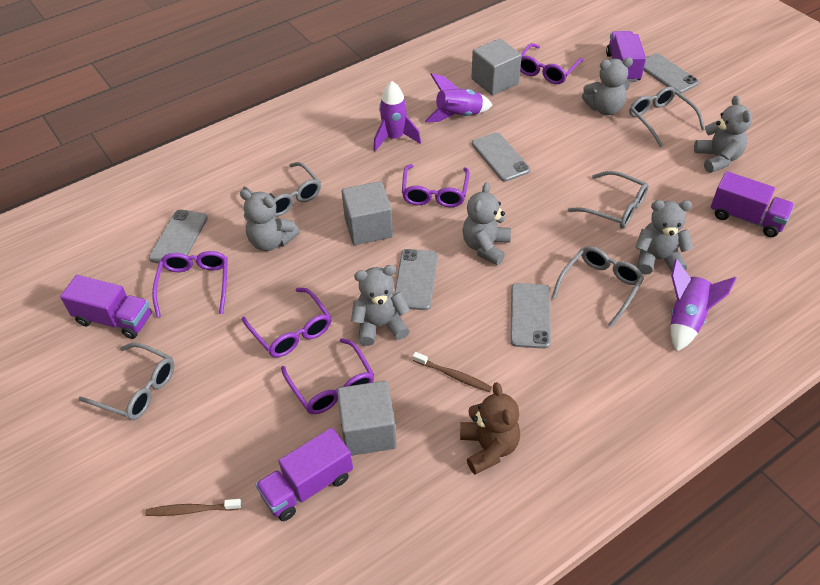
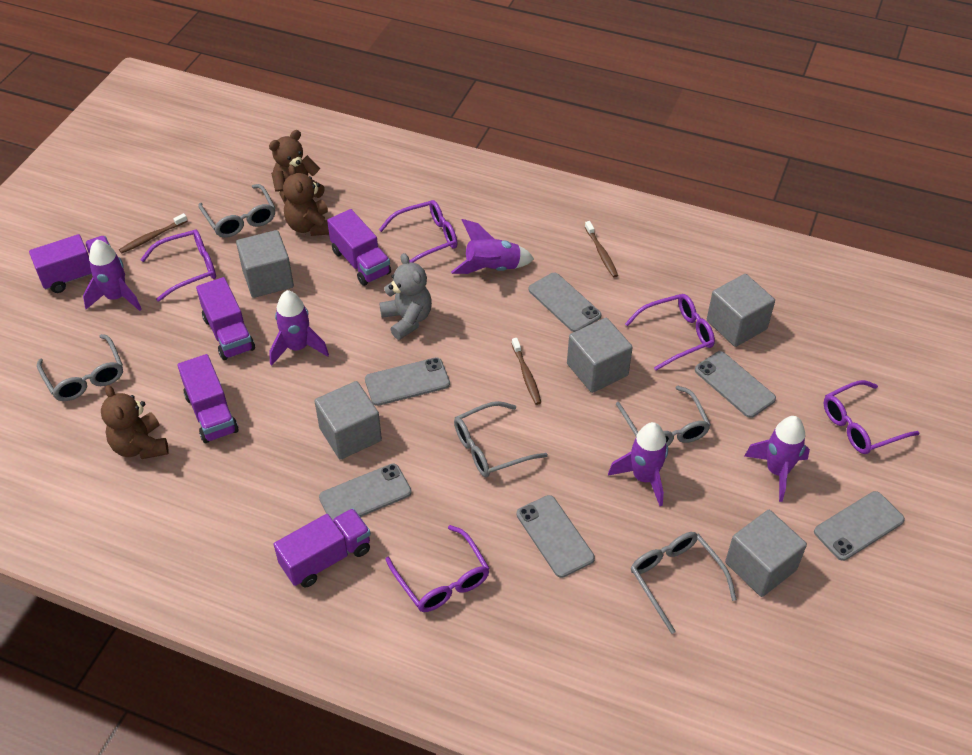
brown teddy bear: 1 -> 3
brown toothbrush: 2 -> 3
grey cube: 3 -> 5
grey phone: 5 -> 6
grey teddy bear: 6 -> 1
purple rocket: 3 -> 5
purple truck: 4 -> 5

